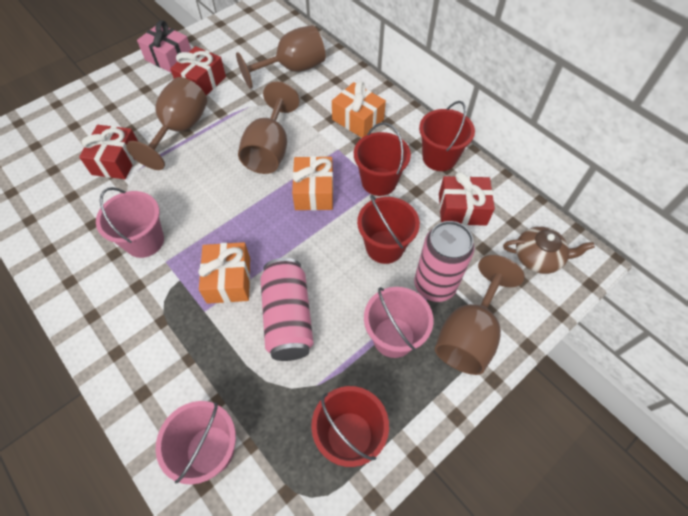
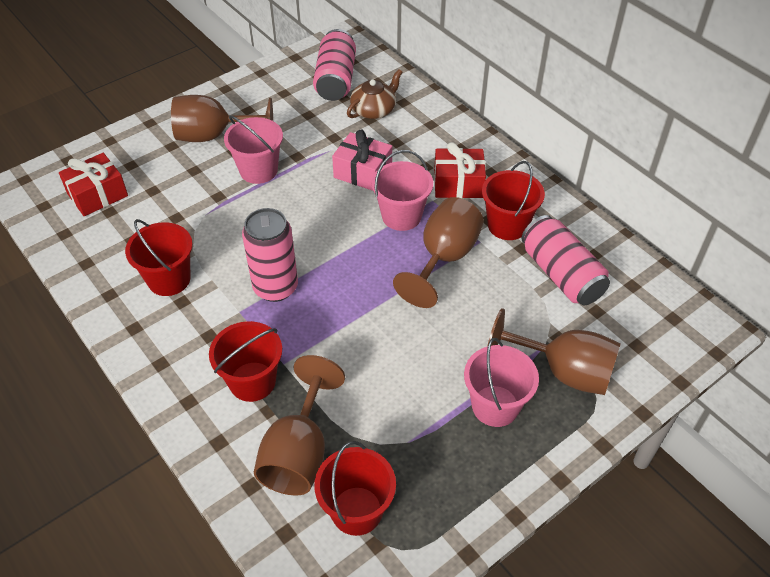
orange gift: 3 -> 0
pink can: 2 -> 3
red gift: 3 -> 2

